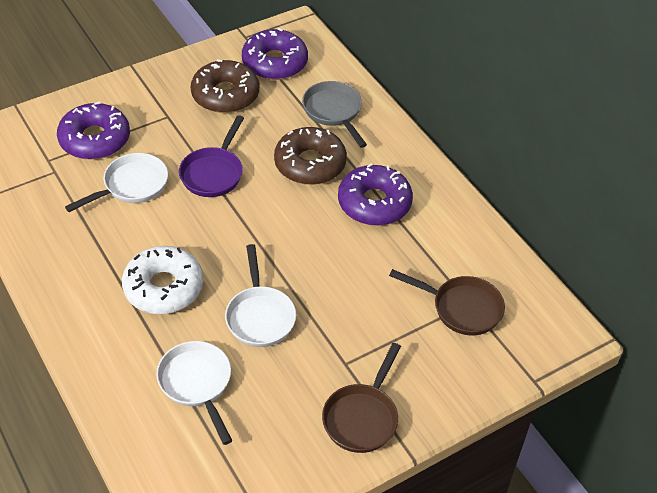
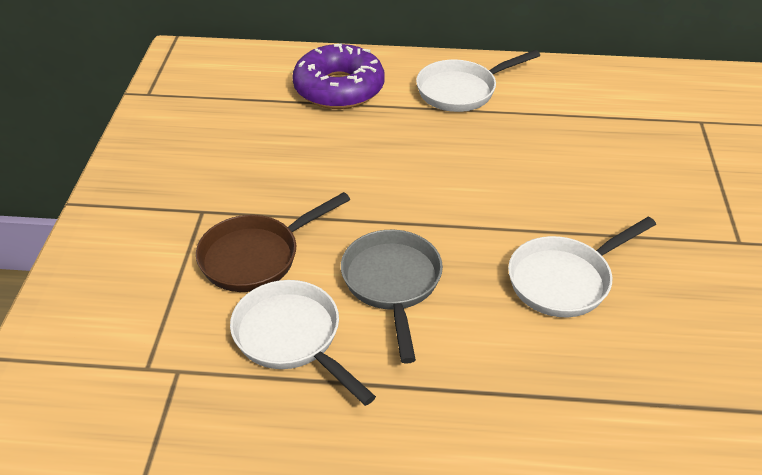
brown donut: 2 -> 0
brown pan: 2 -> 1
purple donut: 3 -> 1
purple pan: 1 -> 0
white donut: 1 -> 0

